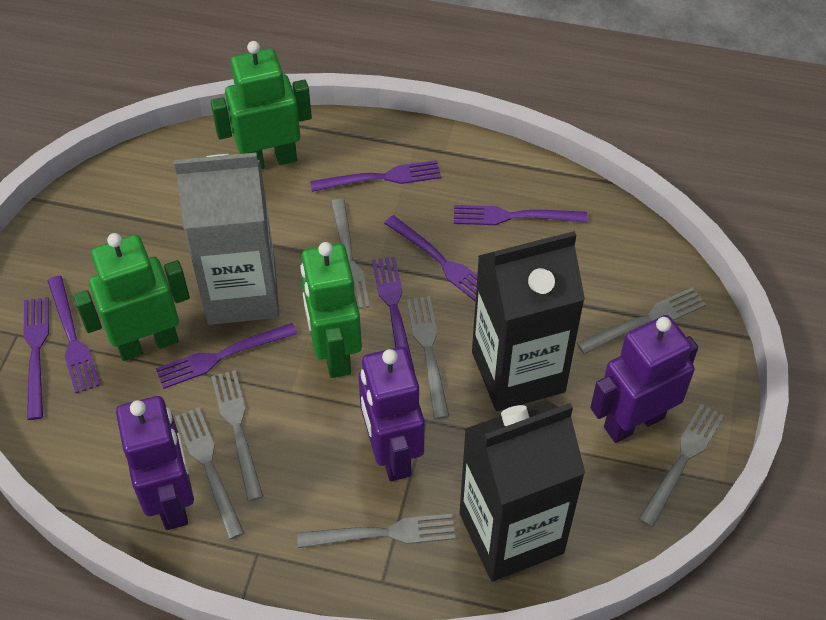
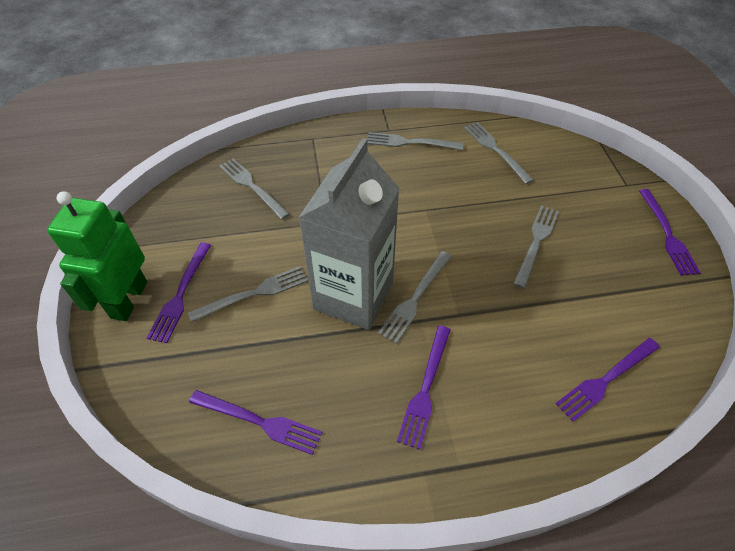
black carton: 2 -> 0
green robot: 3 -> 1
grey fork: 7 -> 6
purple fork: 7 -> 5
purple robot: 3 -> 0

